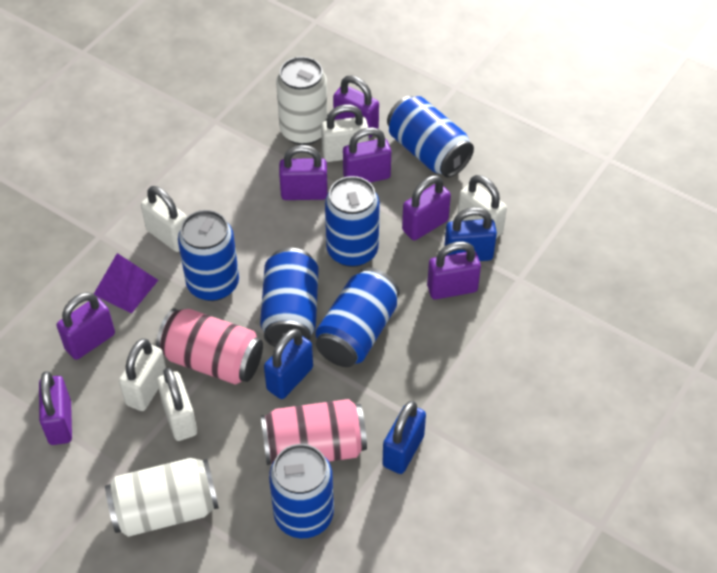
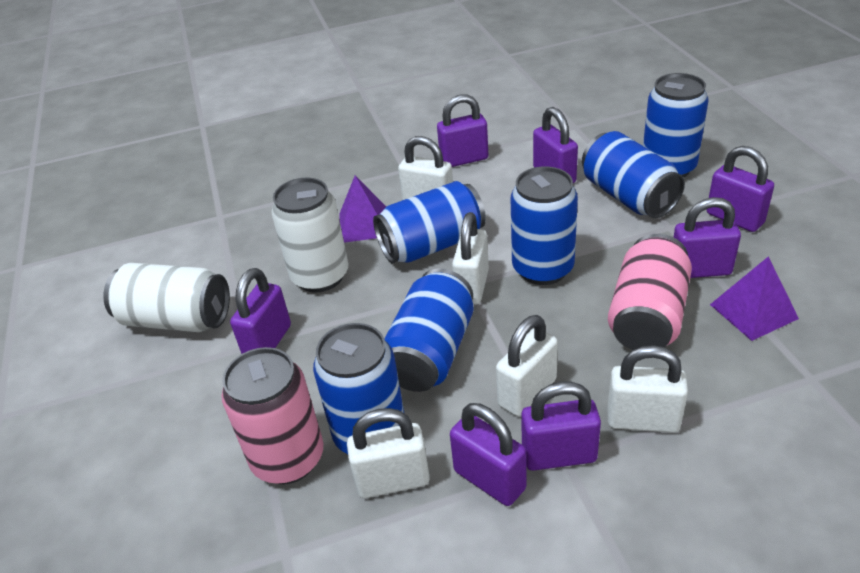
blue padlock: 3 -> 0
purple pyramid: 1 -> 2

